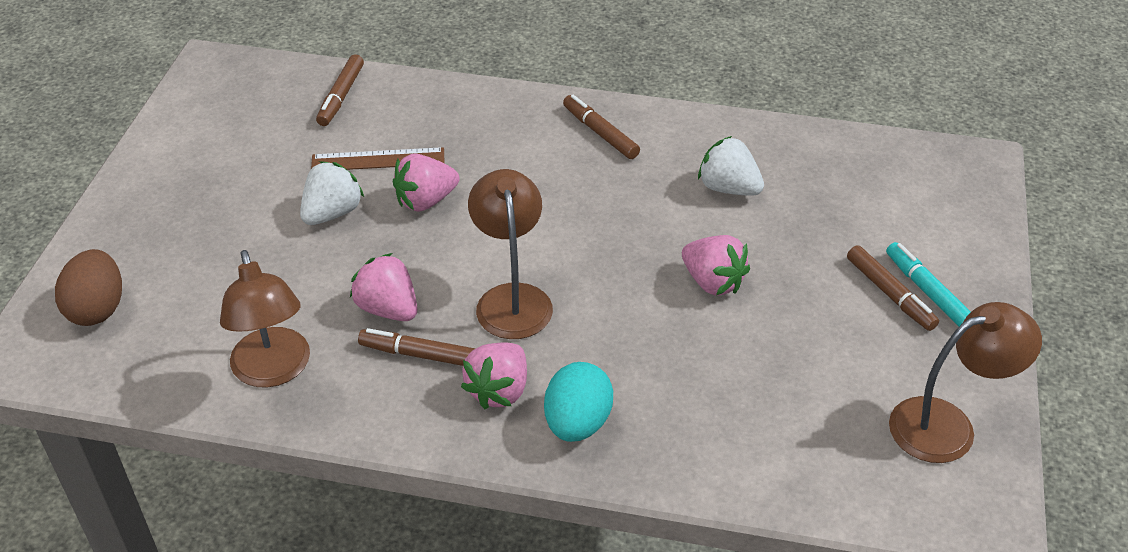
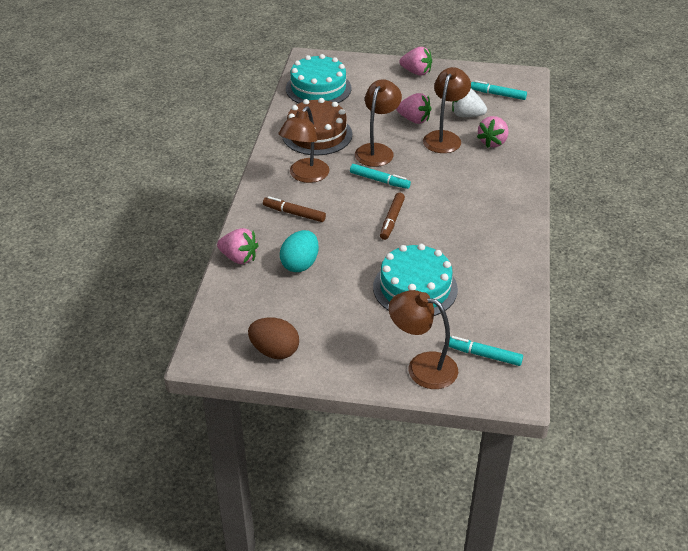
brown cake: 0 -> 1
brown lamp: 3 -> 4
brown marker: 4 -> 2
brown ruler: 1 -> 0
turquoise cake: 0 -> 2
turquoise marker: 1 -> 3
white strawberry: 2 -> 1

